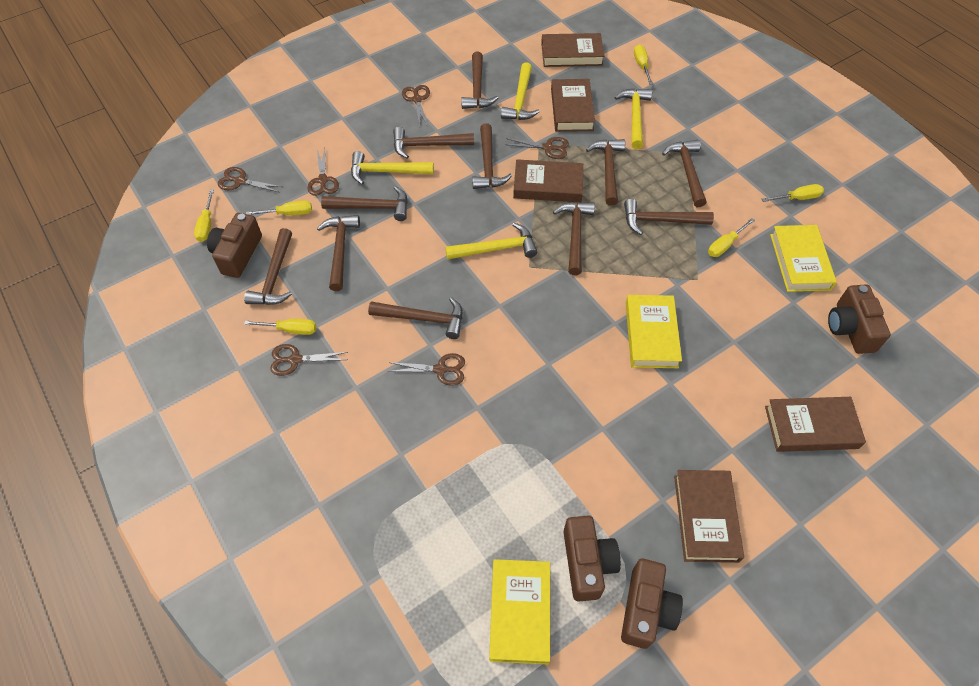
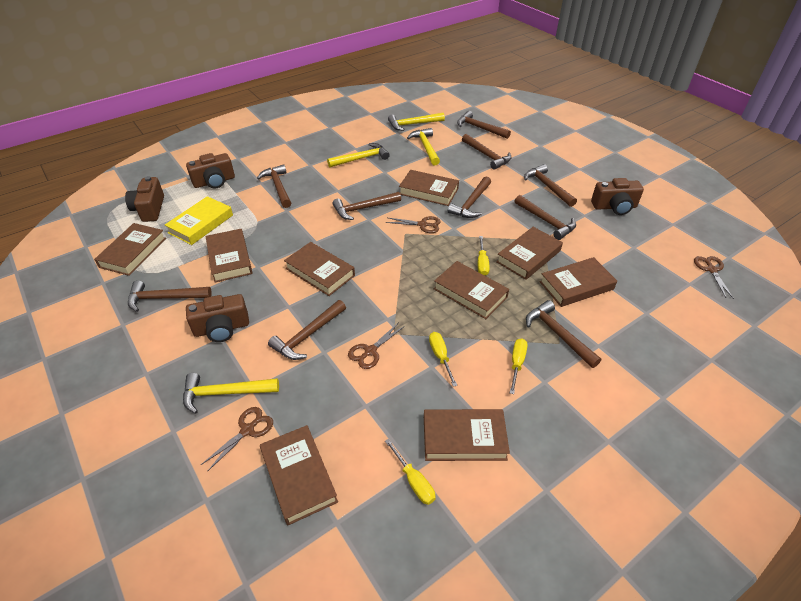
brown book: 5 -> 9
brown hammer: 11 -> 10
brown scissors: 6 -> 4
yellow book: 3 -> 1
yellow screwdriver: 6 -> 4

